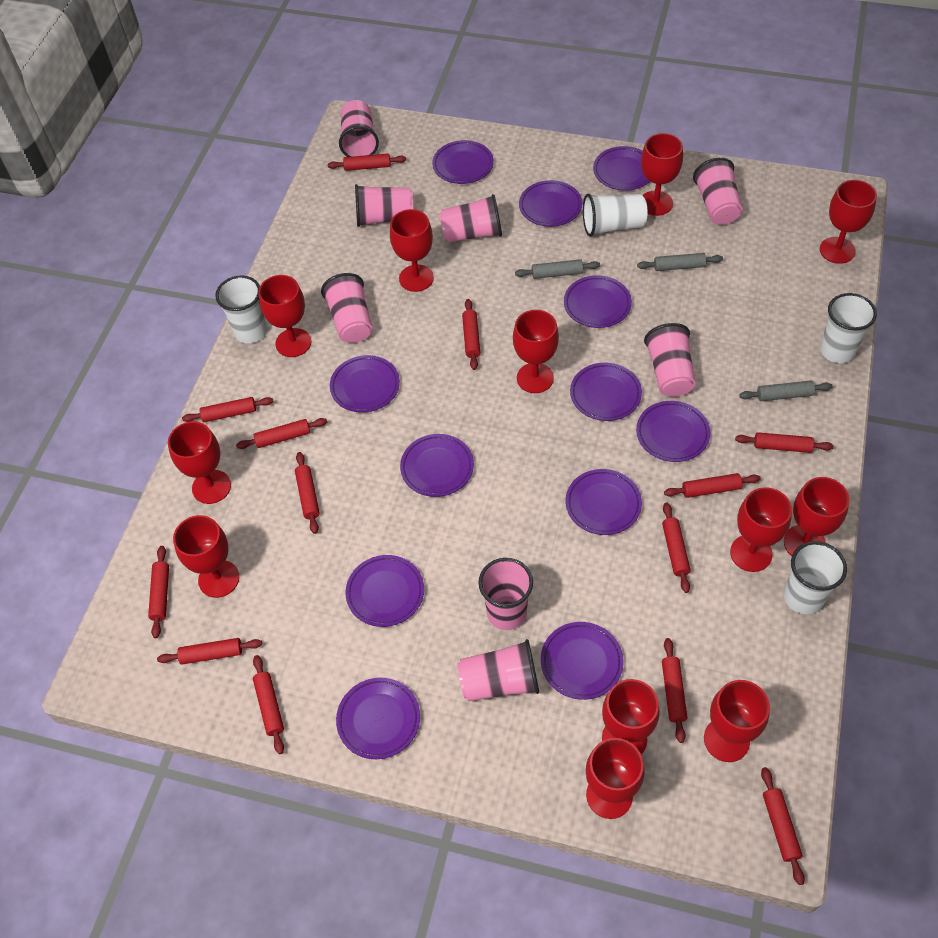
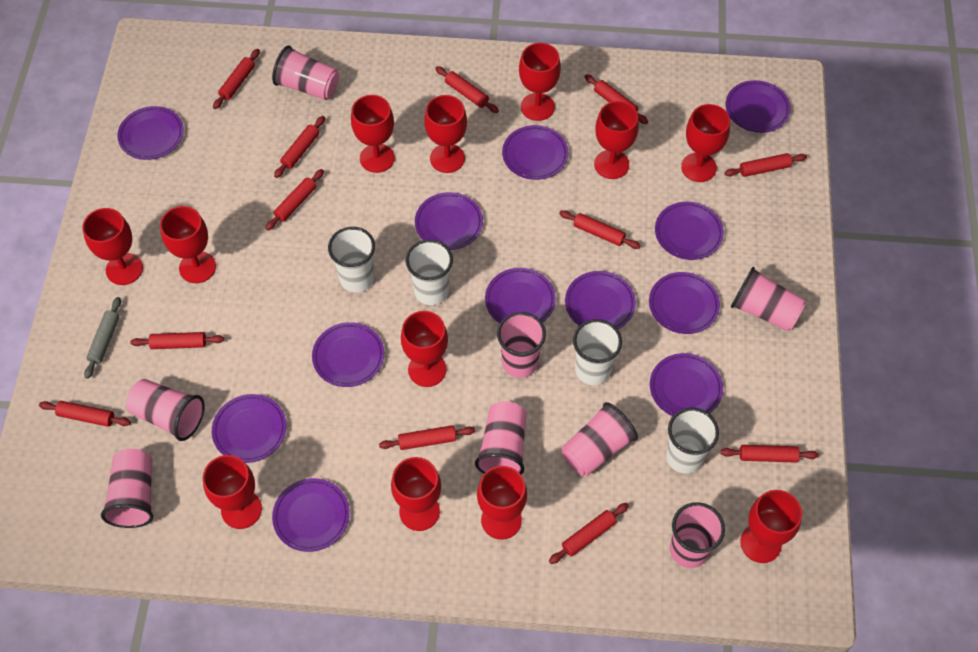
grey rolling pin: 3 -> 1
red rolling pin: 13 -> 12

